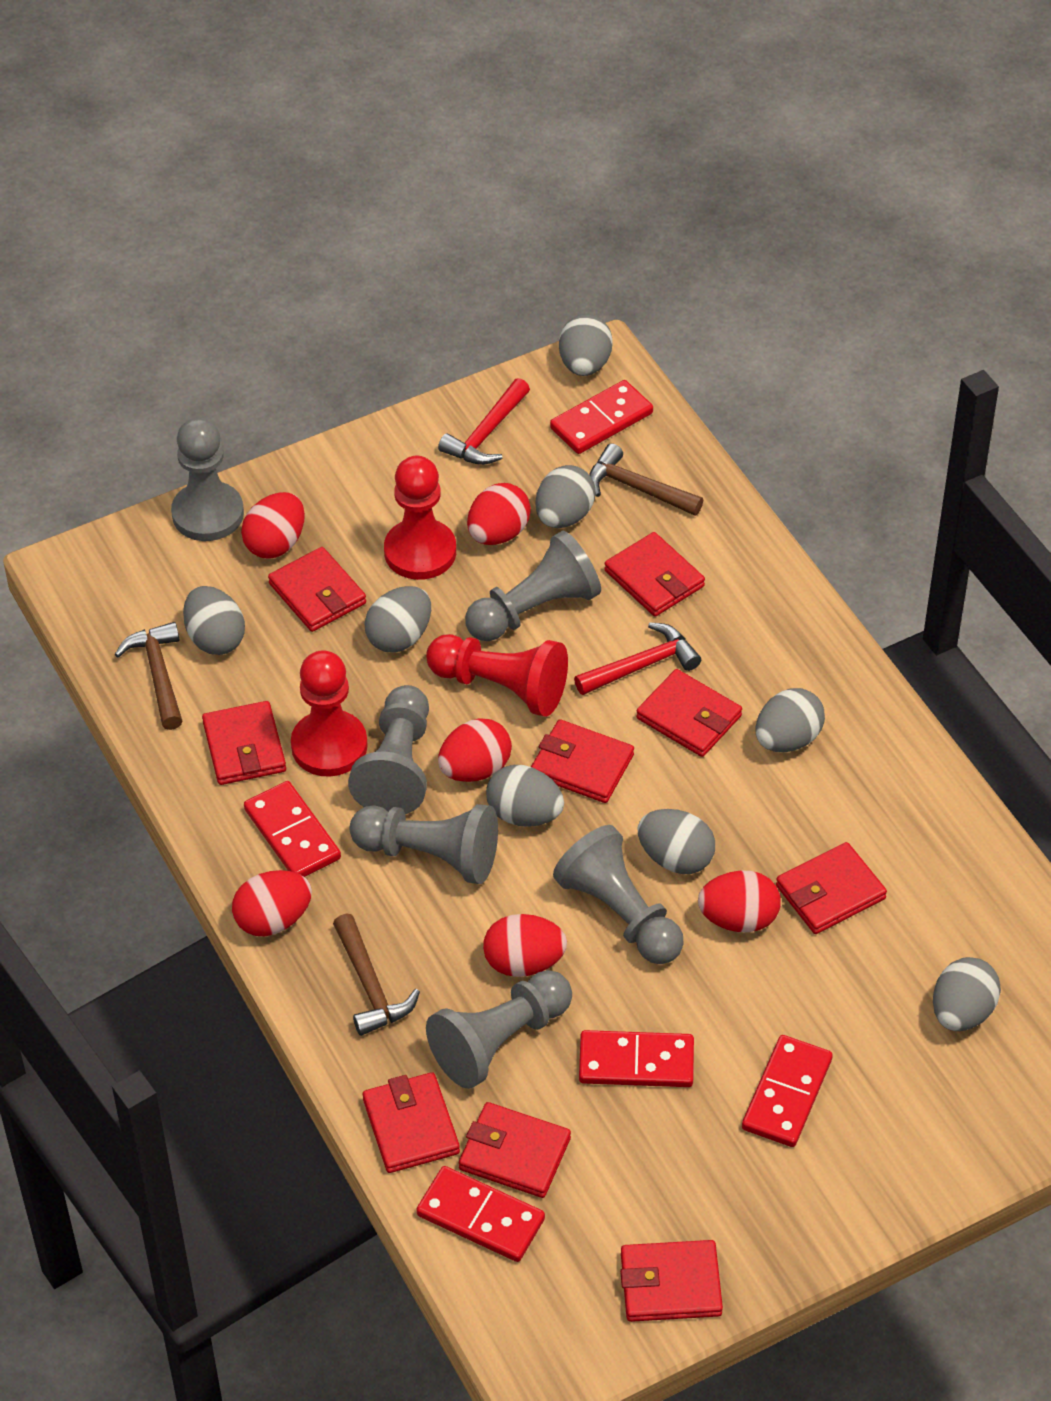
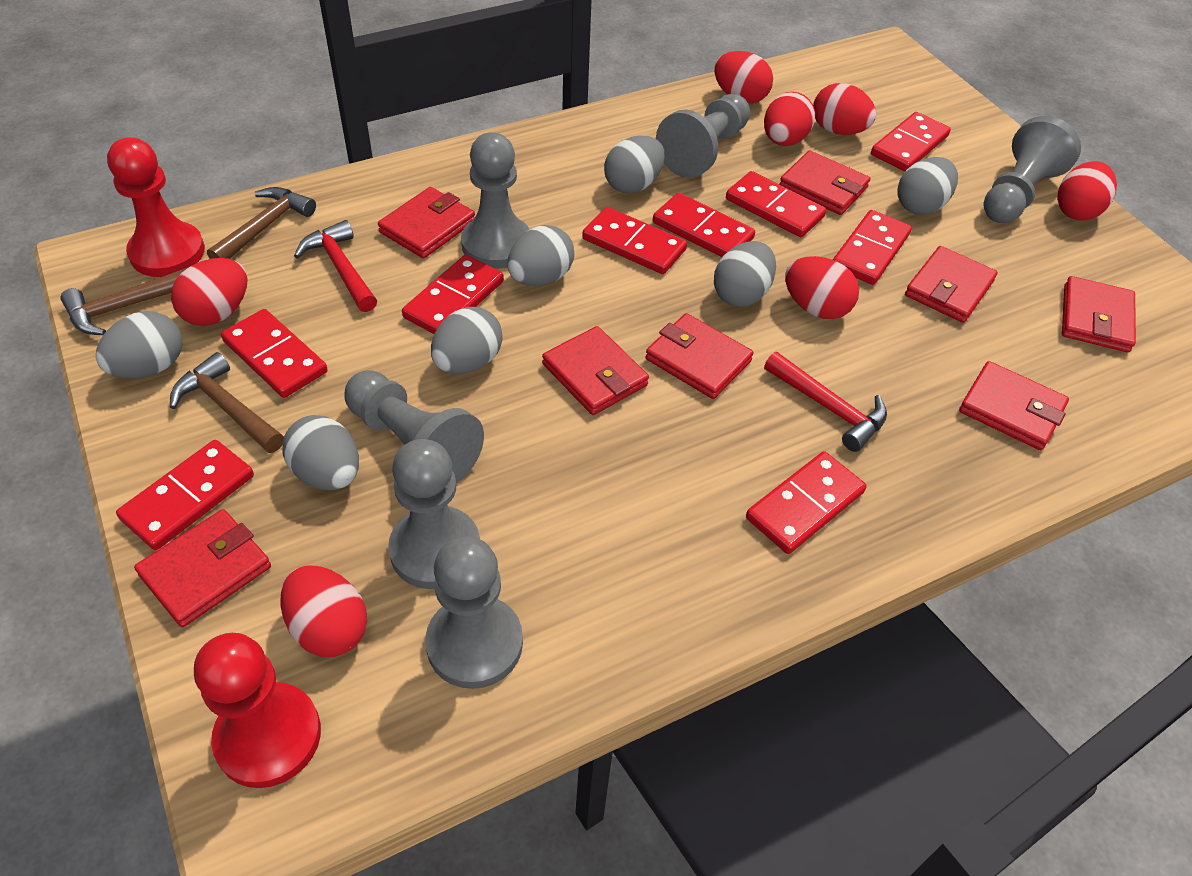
grey egg: 8 -> 7
red domino: 5 -> 9
red egg: 6 -> 7
red pawn: 3 -> 2
red wallet: 9 -> 8

